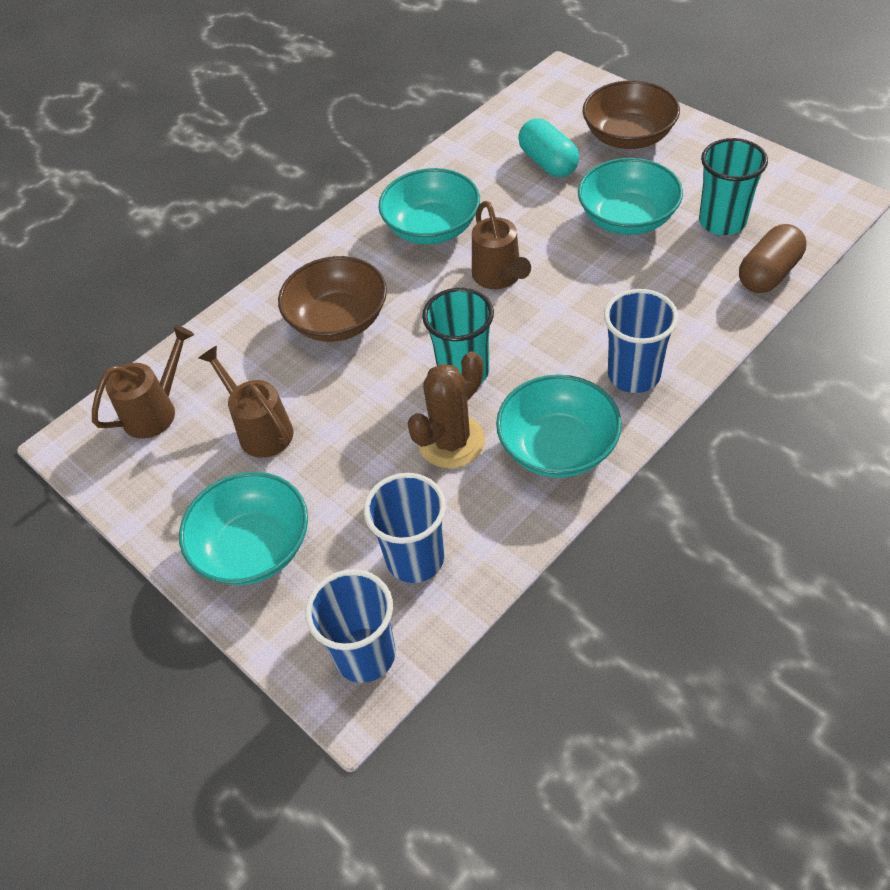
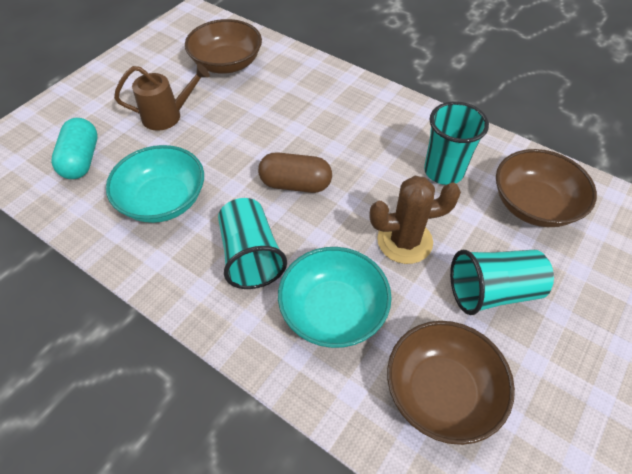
blue cup: 3 -> 0
brown bowl: 2 -> 3
brown watering can: 3 -> 1
turquoise bowl: 4 -> 2
turquoise cup: 2 -> 3

